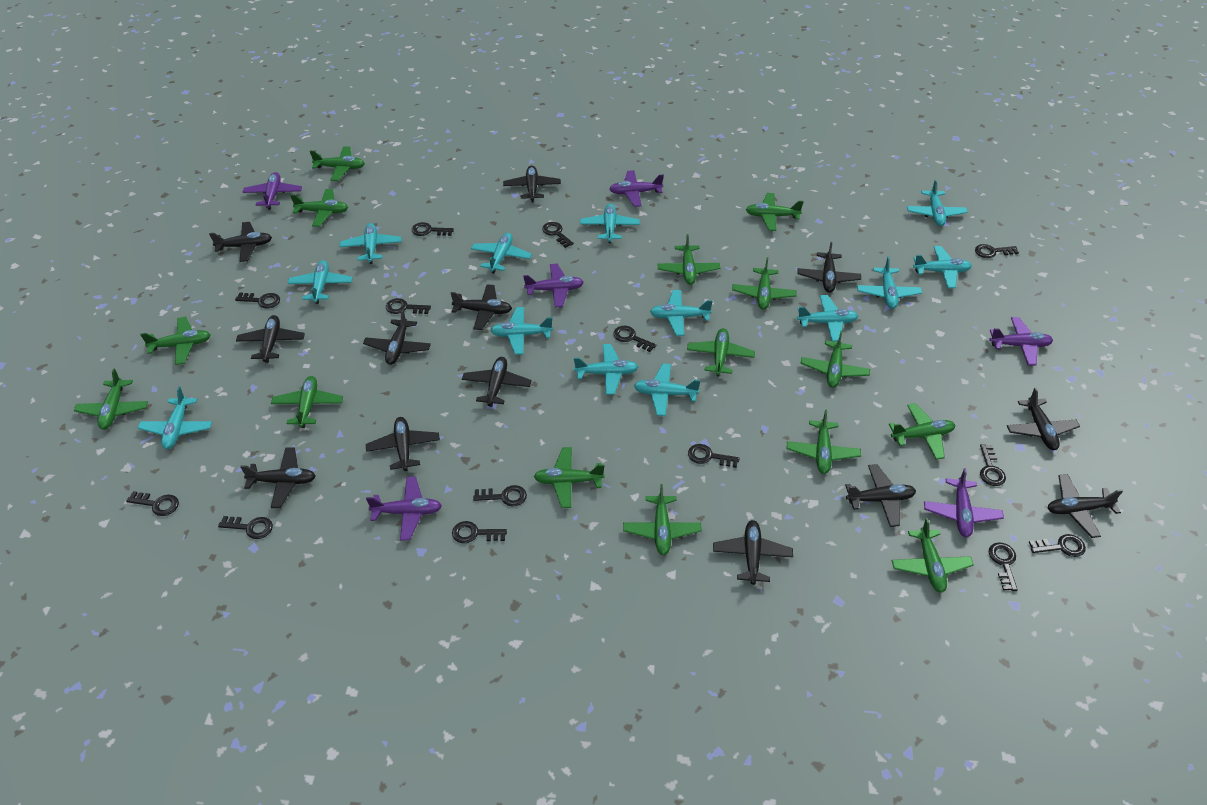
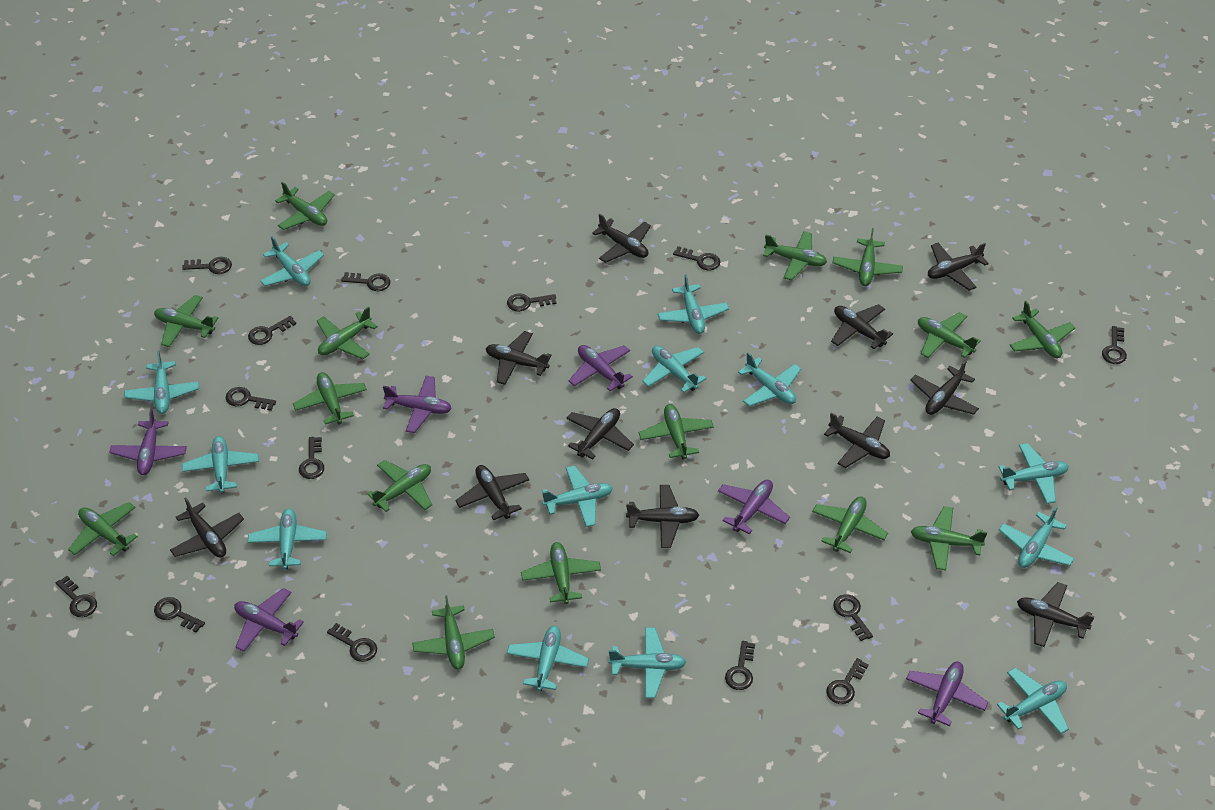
black plane: 13 -> 11

